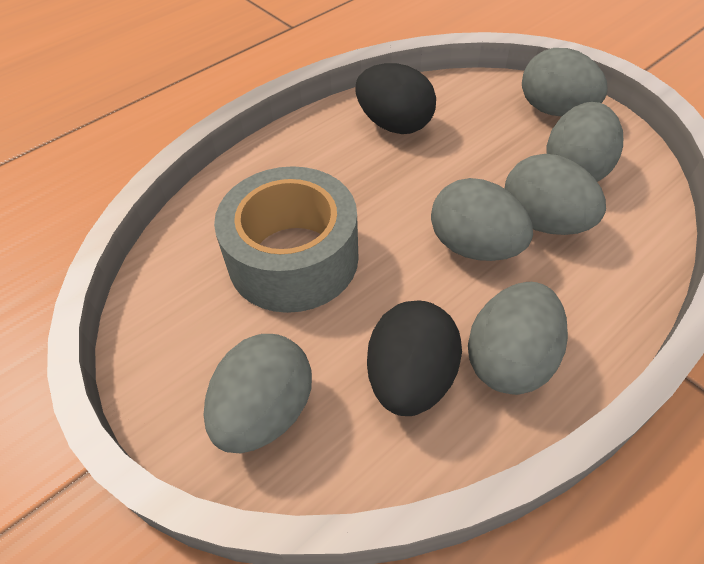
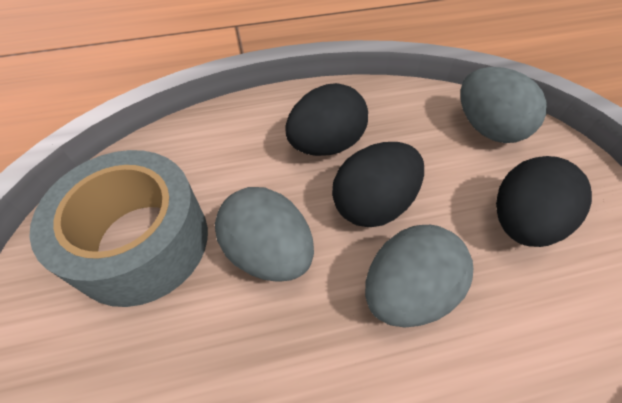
black egg: 2 -> 3
grey egg: 6 -> 3

